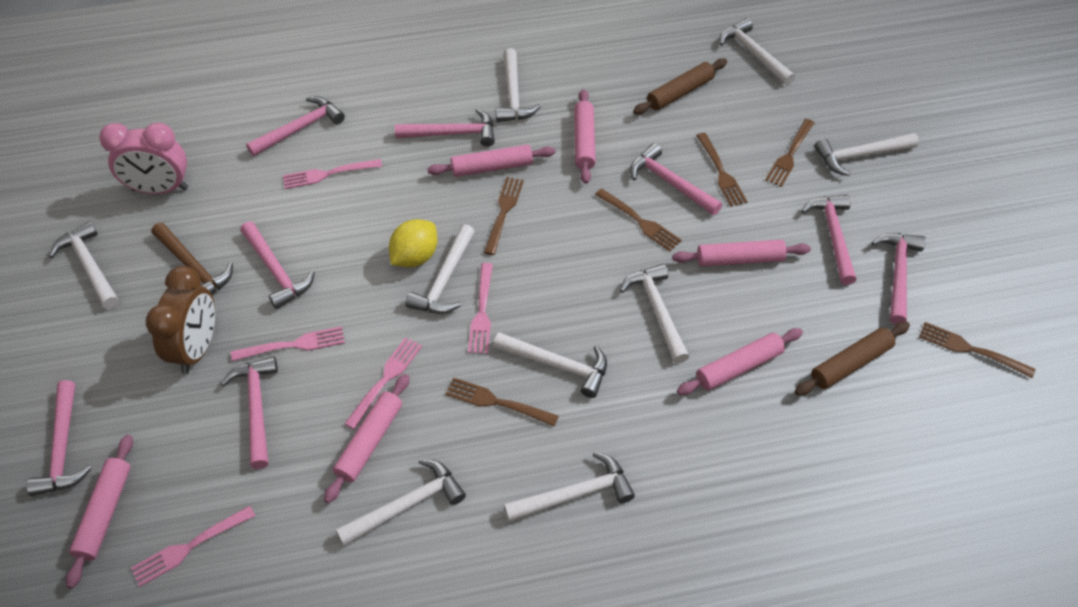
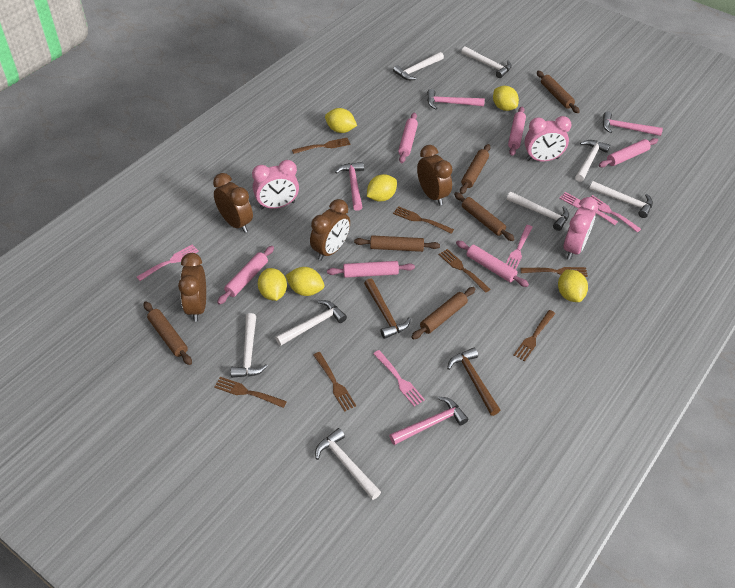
brown clock: 1 -> 4
brown fork: 6 -> 7
brown hammer: 1 -> 2
brown rolling pin: 2 -> 6
pink clock: 1 -> 3
pink hammer: 8 -> 4
white hammer: 9 -> 8
yellow lemon: 1 -> 6

